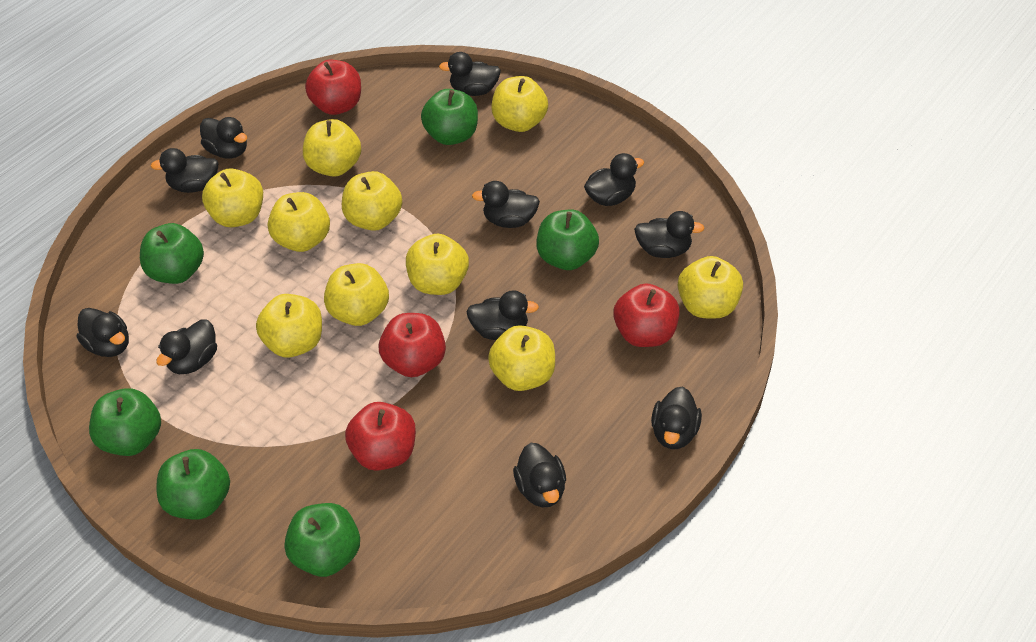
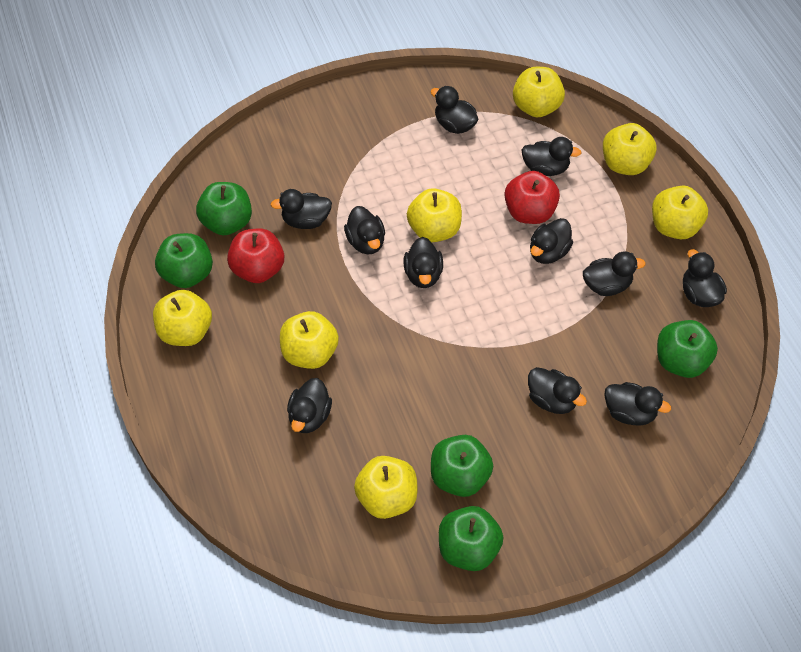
green apple: 6 -> 5
red apple: 4 -> 2
yellow apple: 10 -> 7

